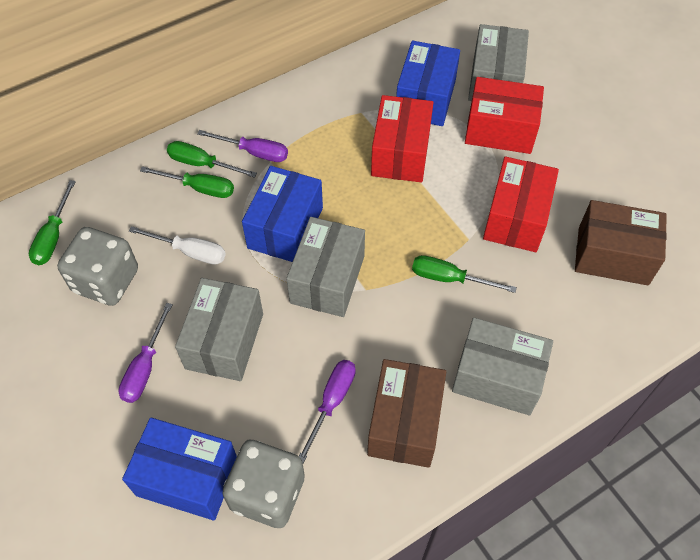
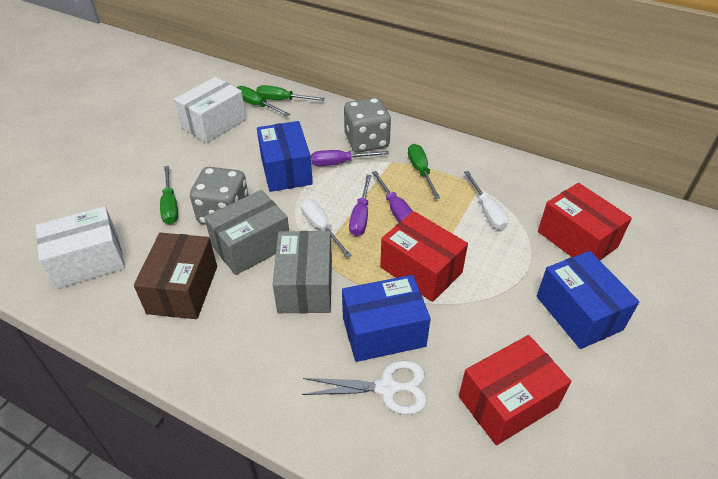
brown box: 2 -> 1
grey box: 4 -> 2
white box: 0 -> 2
white scissors: 0 -> 1
white screwdriver: 1 -> 2

